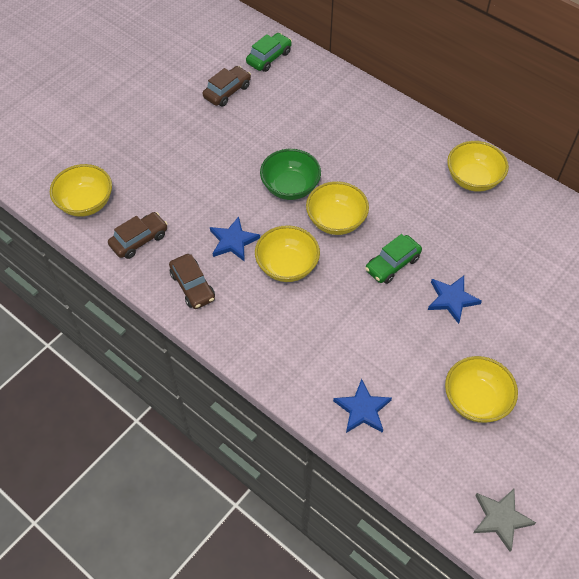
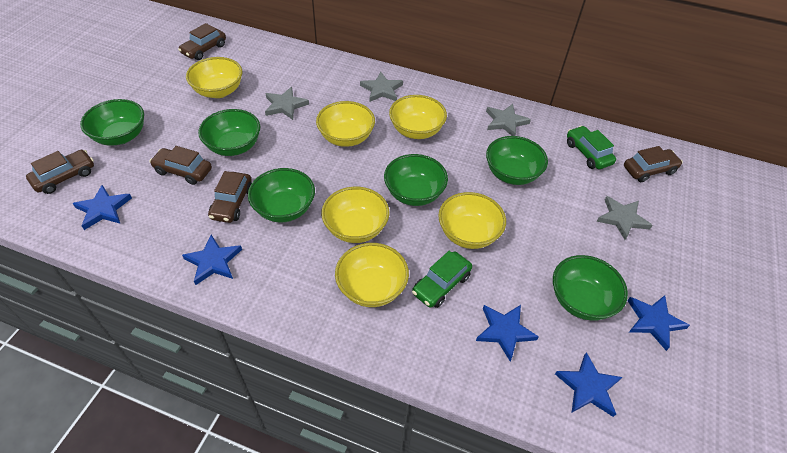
blue star: 3 -> 5
brown car: 3 -> 5
green bowl: 1 -> 6
grey star: 1 -> 4
yellow bowl: 5 -> 6

